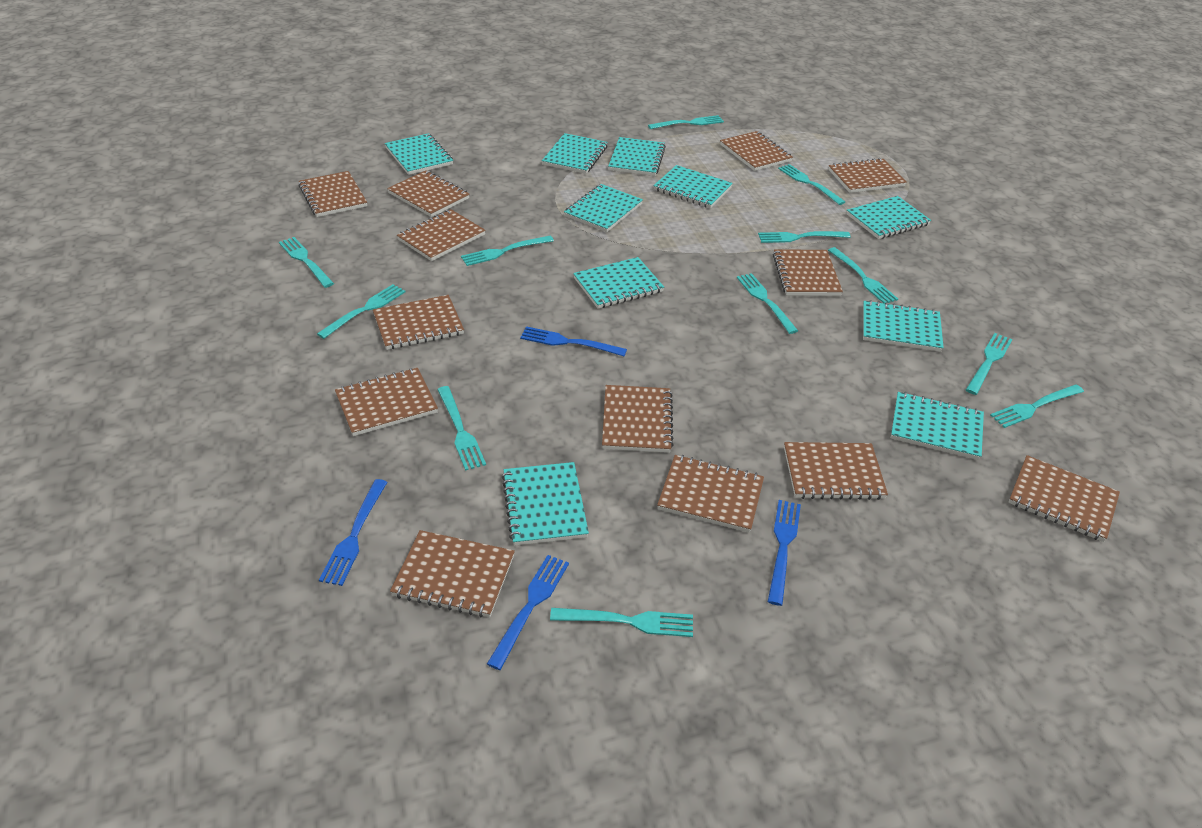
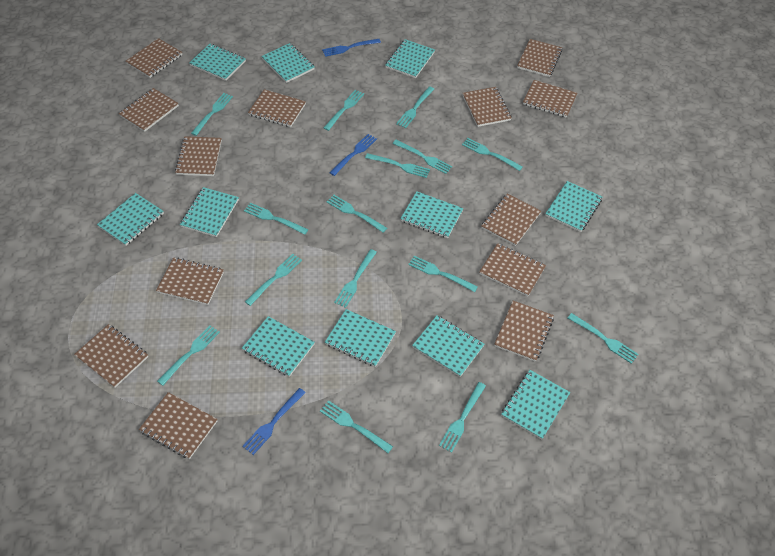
blue fork: 4 -> 3
turquoise fork: 12 -> 15
turquoise notebook: 10 -> 11

